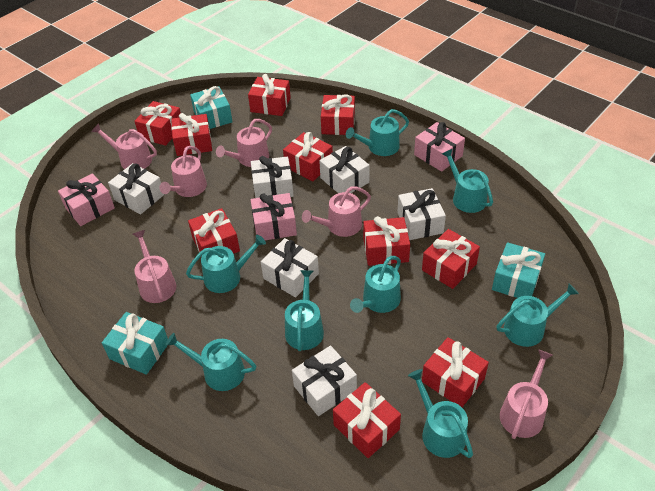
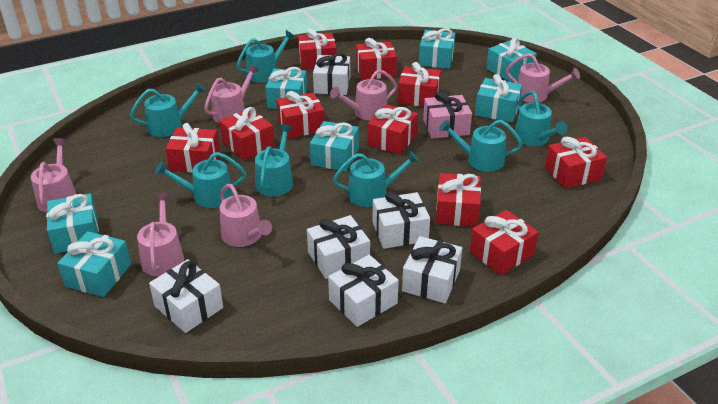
pink gift: 3 -> 1
turquoise gift: 3 -> 7
turquoise watering can: 8 -> 7

